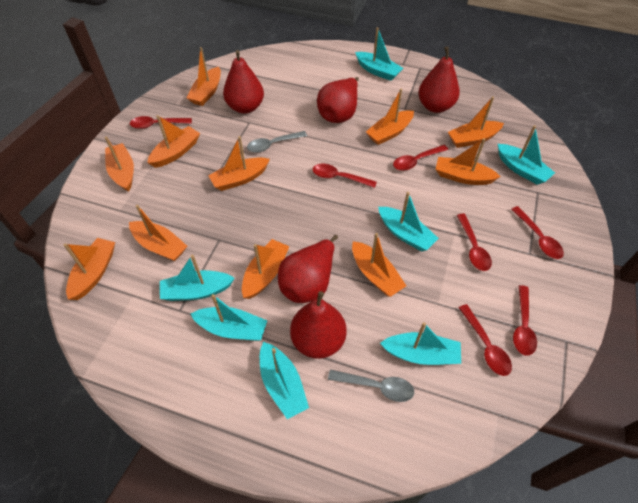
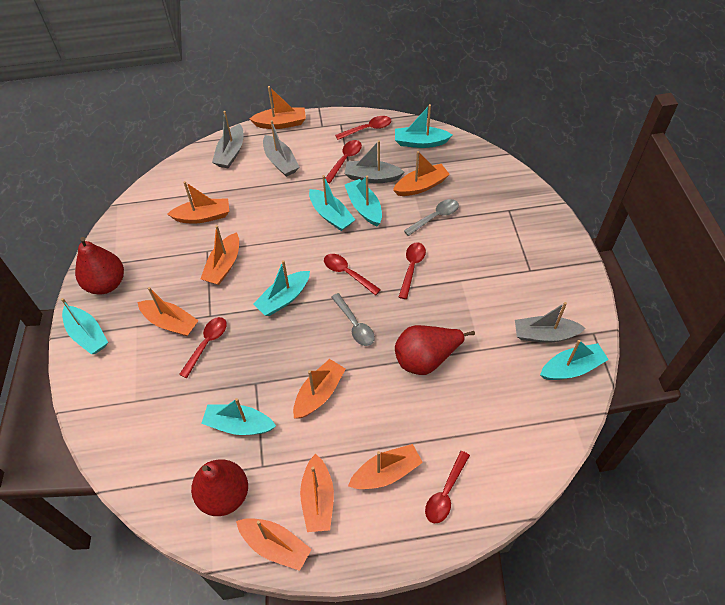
grey boat: 0 -> 4
orange boat: 11 -> 9
red pear: 5 -> 3
red spoon: 7 -> 6

